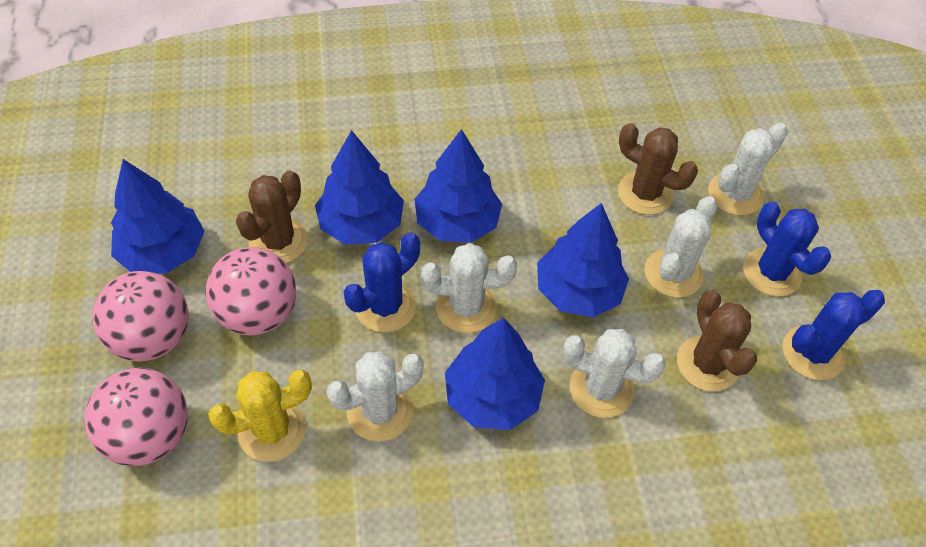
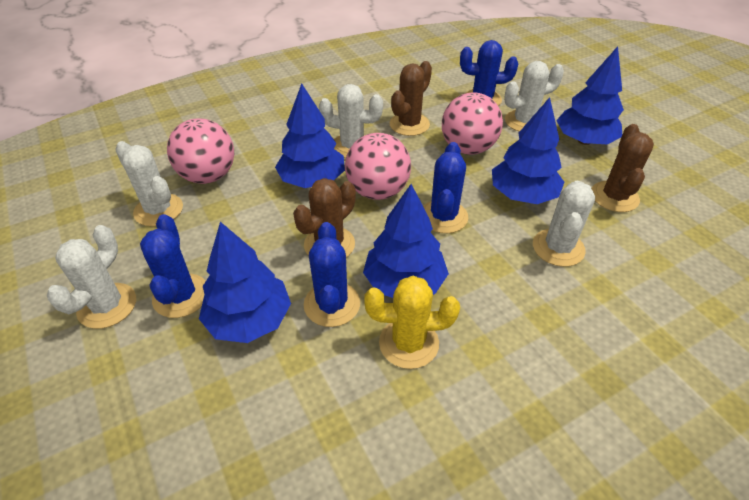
blue cactus: 3 -> 4

